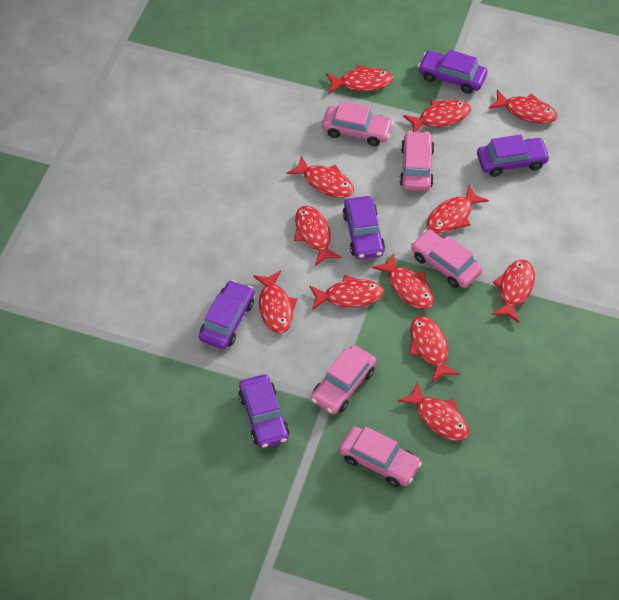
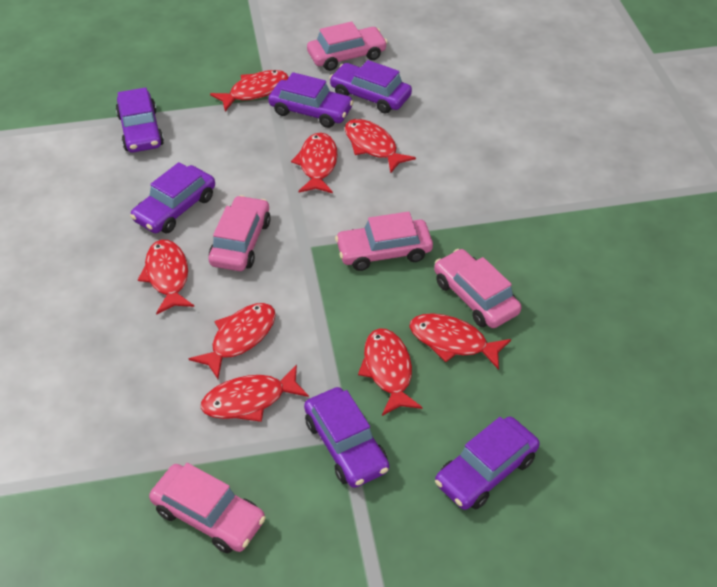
purple car: 5 -> 6
red fish: 12 -> 8

